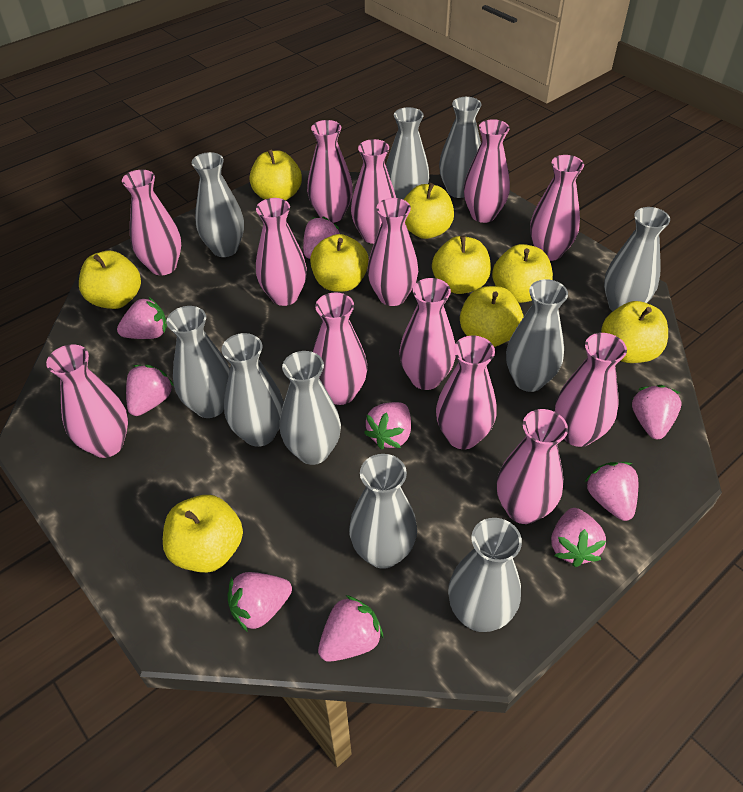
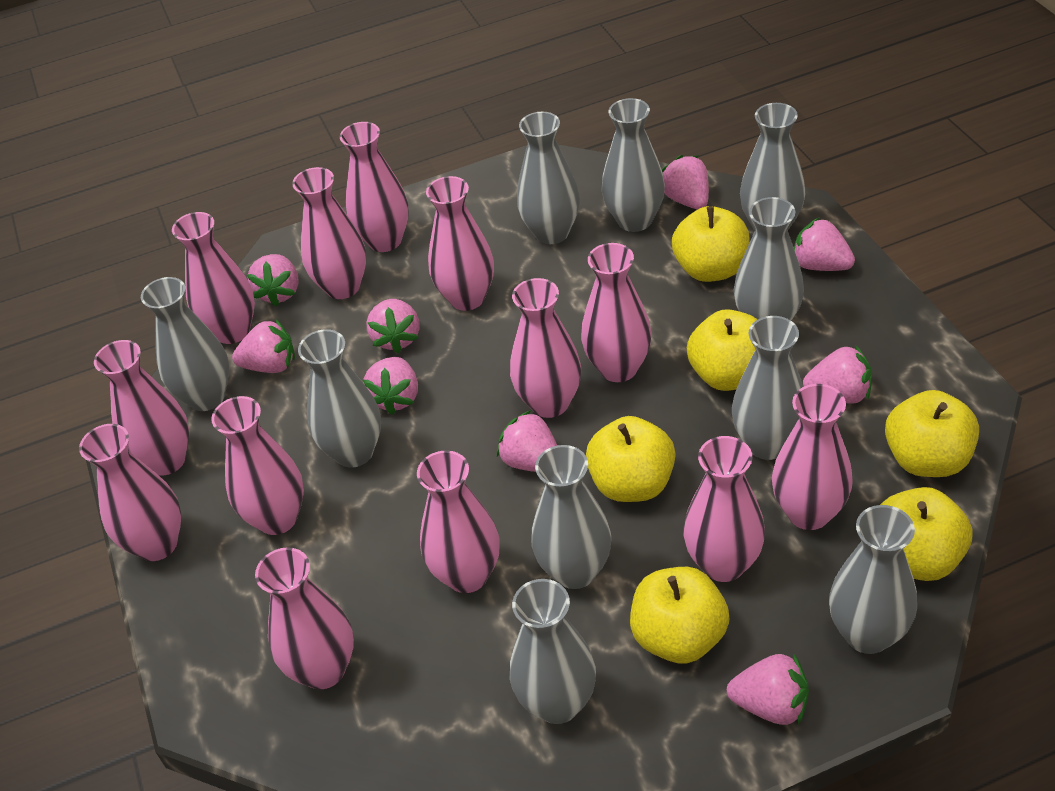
yellow apple: 9 -> 6

